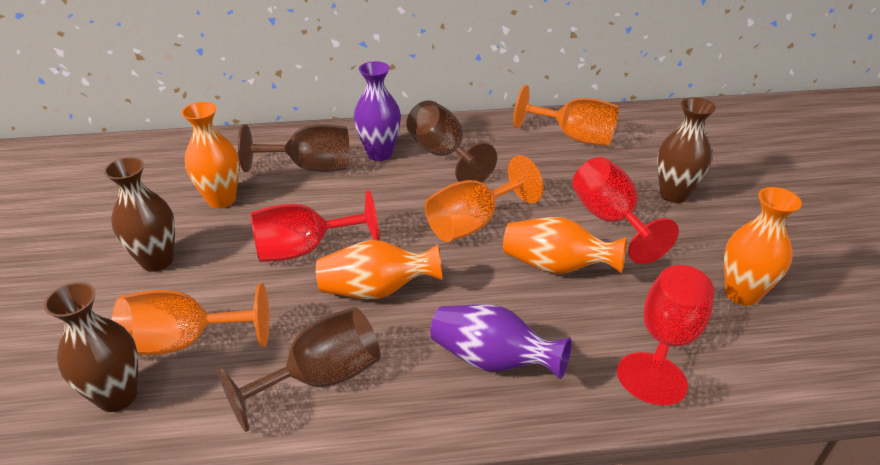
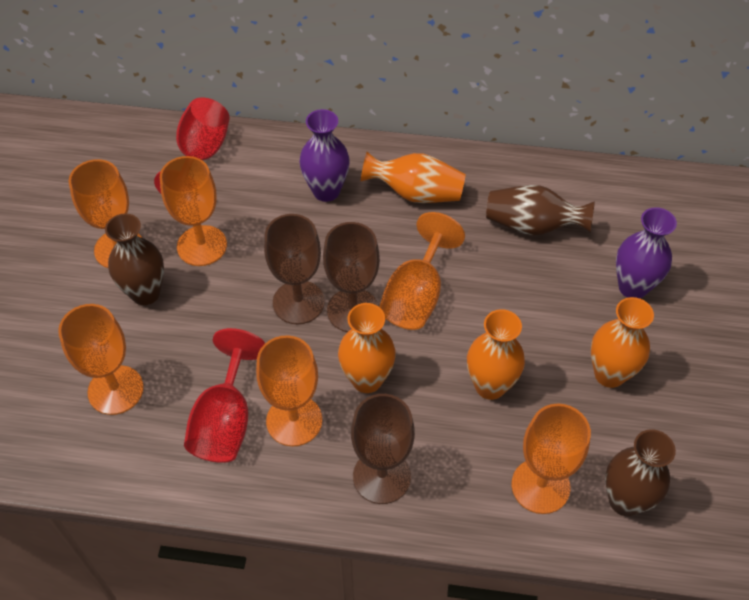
orange goblet: 3 -> 6
red goblet: 3 -> 2

